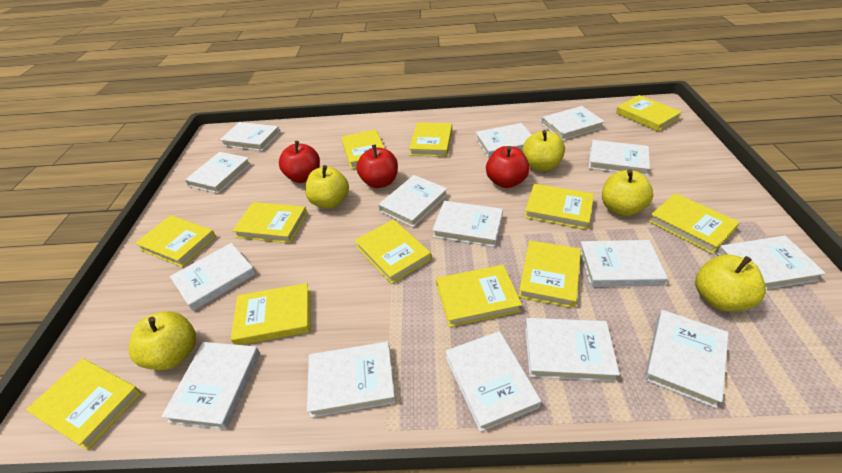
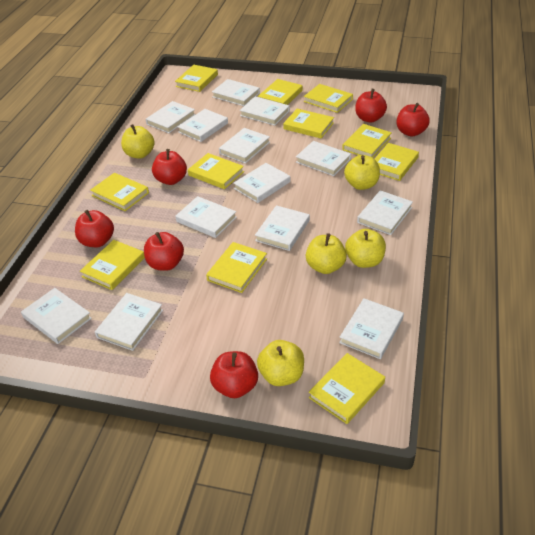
red apple: 3 -> 6
white book: 15 -> 13
yellow book: 12 -> 11

